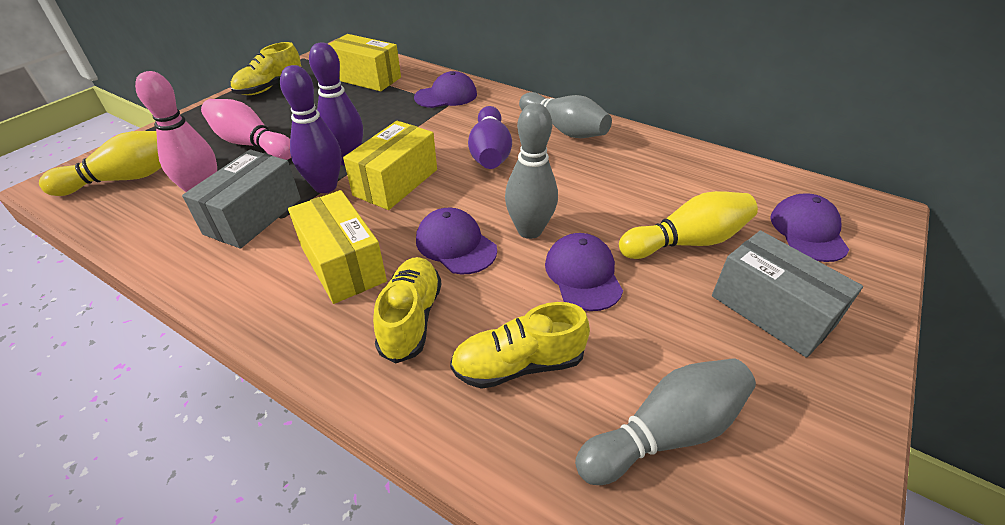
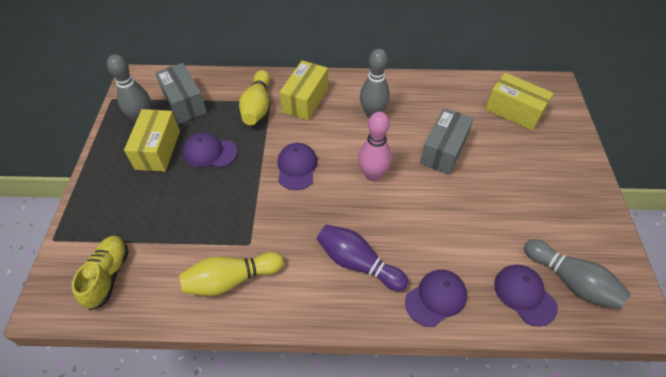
pink bowling pin: 2 -> 1
purple bowling pin: 3 -> 1
yellow shoe: 3 -> 1

